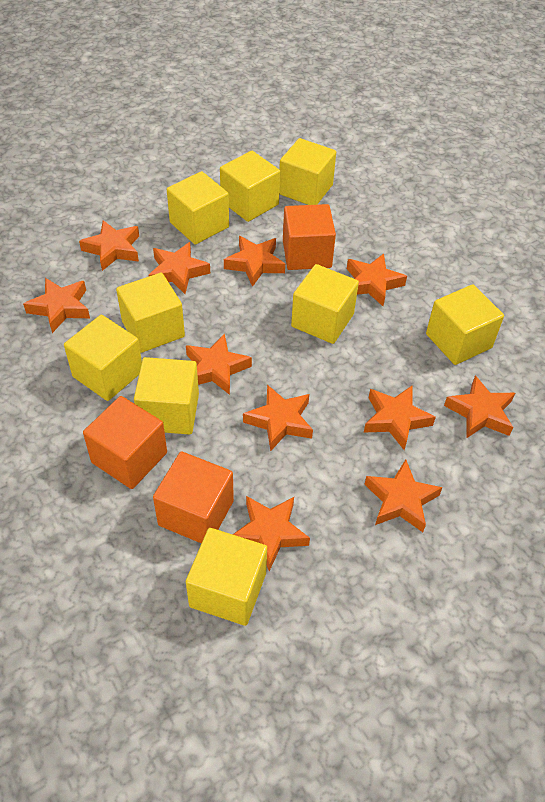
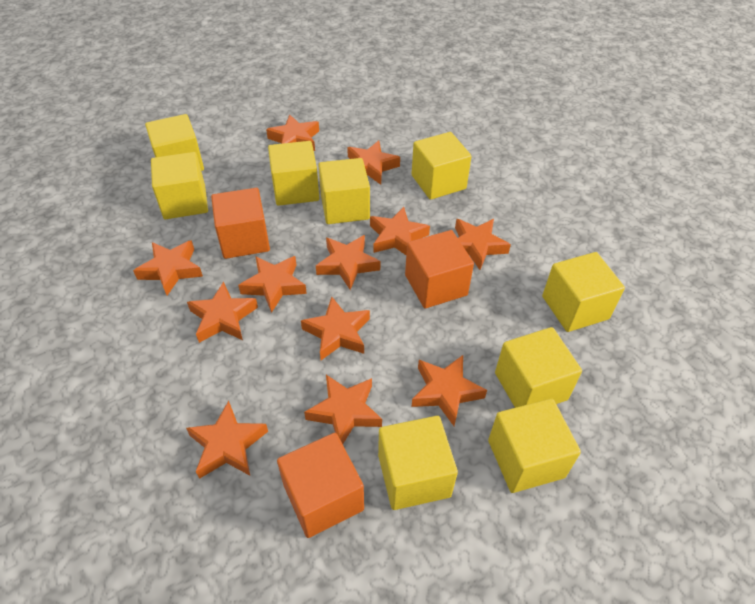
orange star: 11 -> 12

